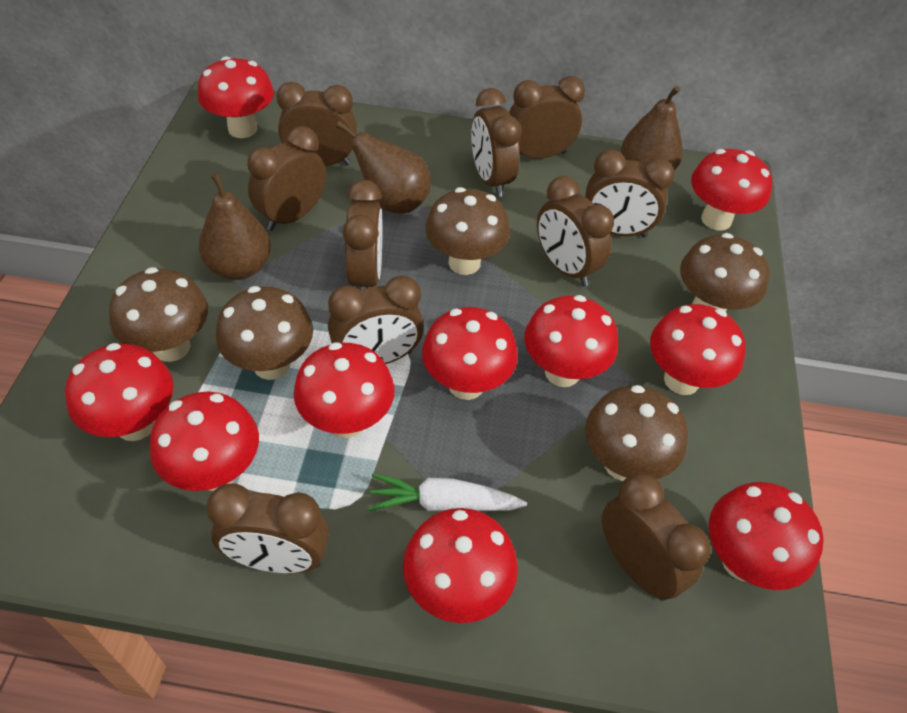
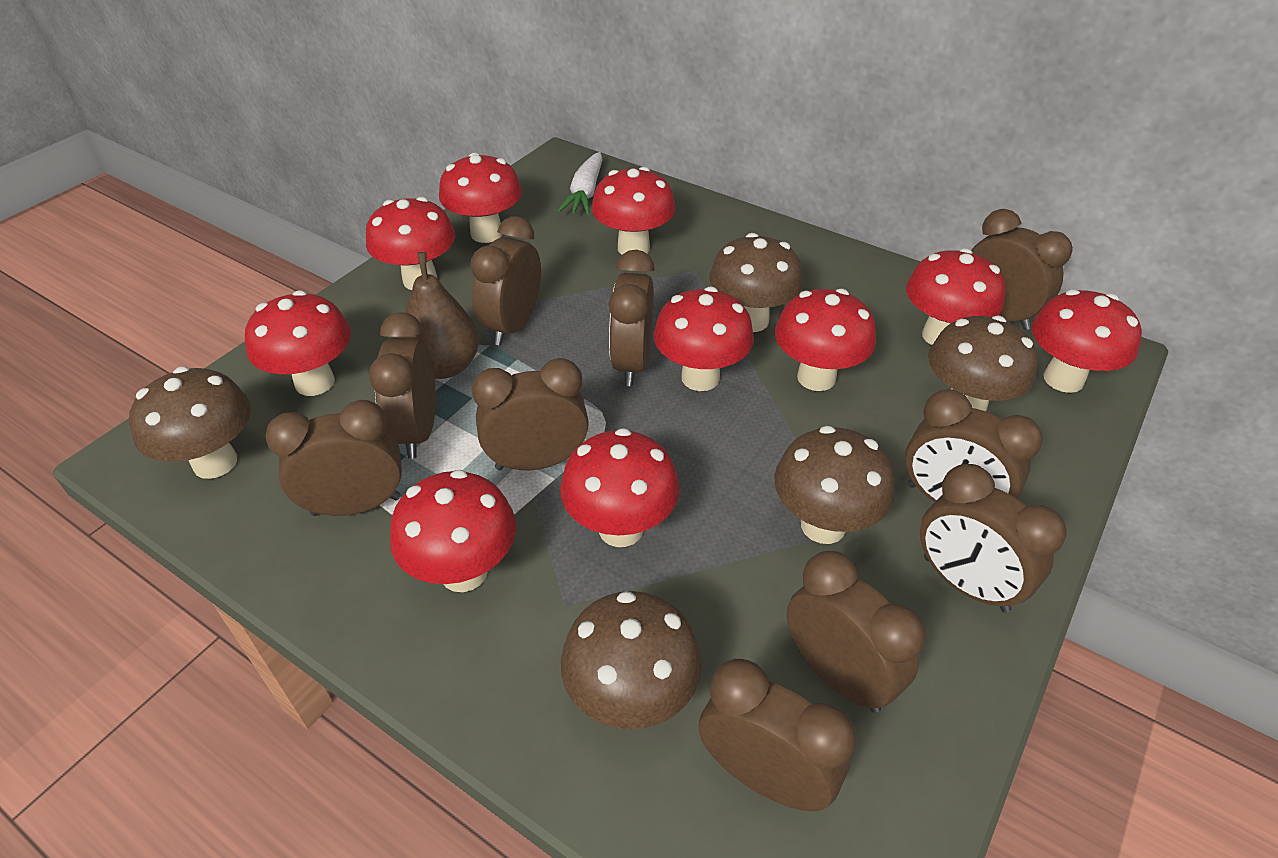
brown pear: 3 -> 1

